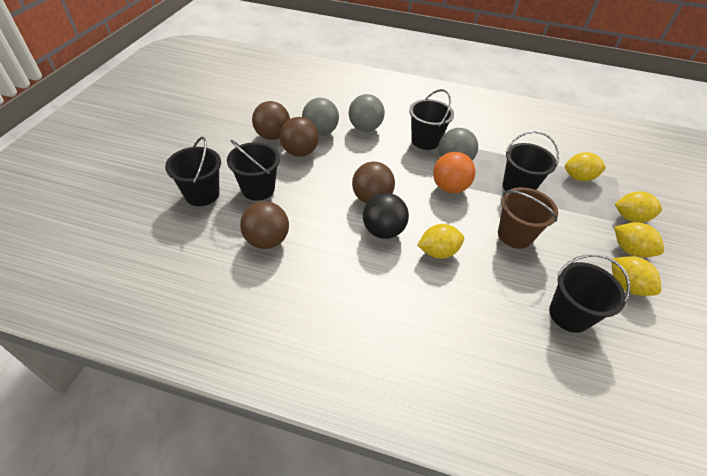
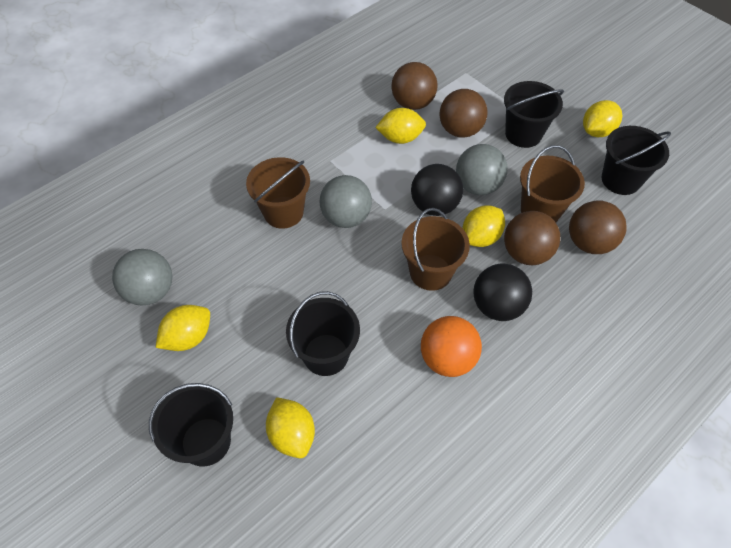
black ball: 1 -> 2
black bucket: 5 -> 4
brown bucket: 1 -> 3

